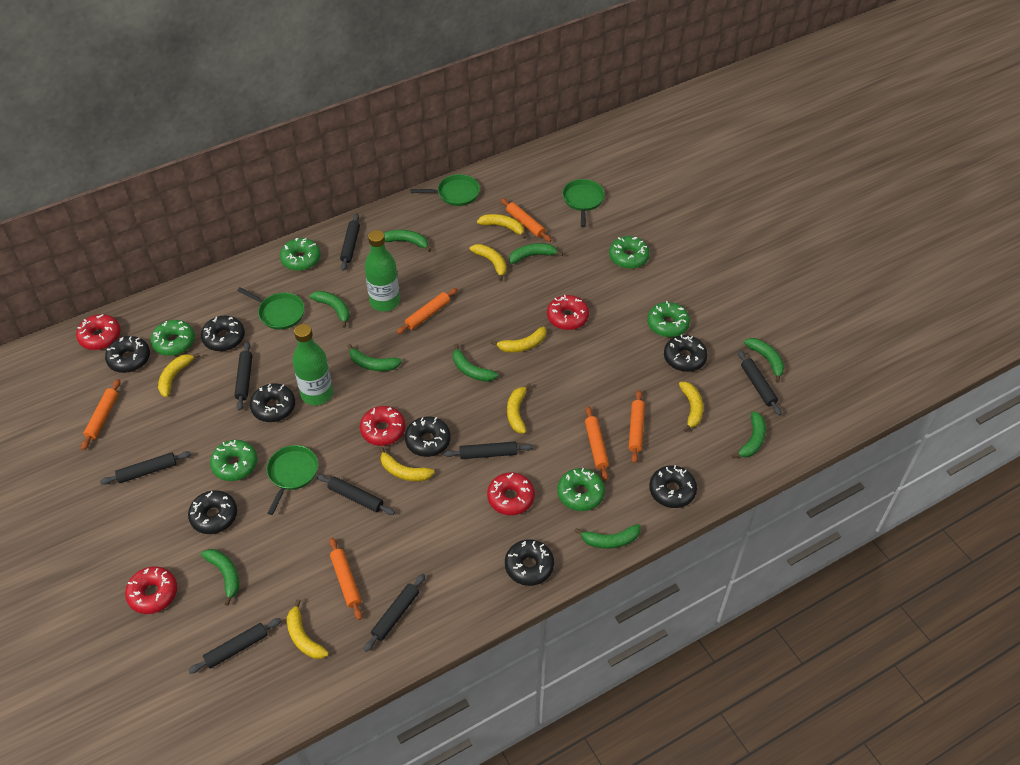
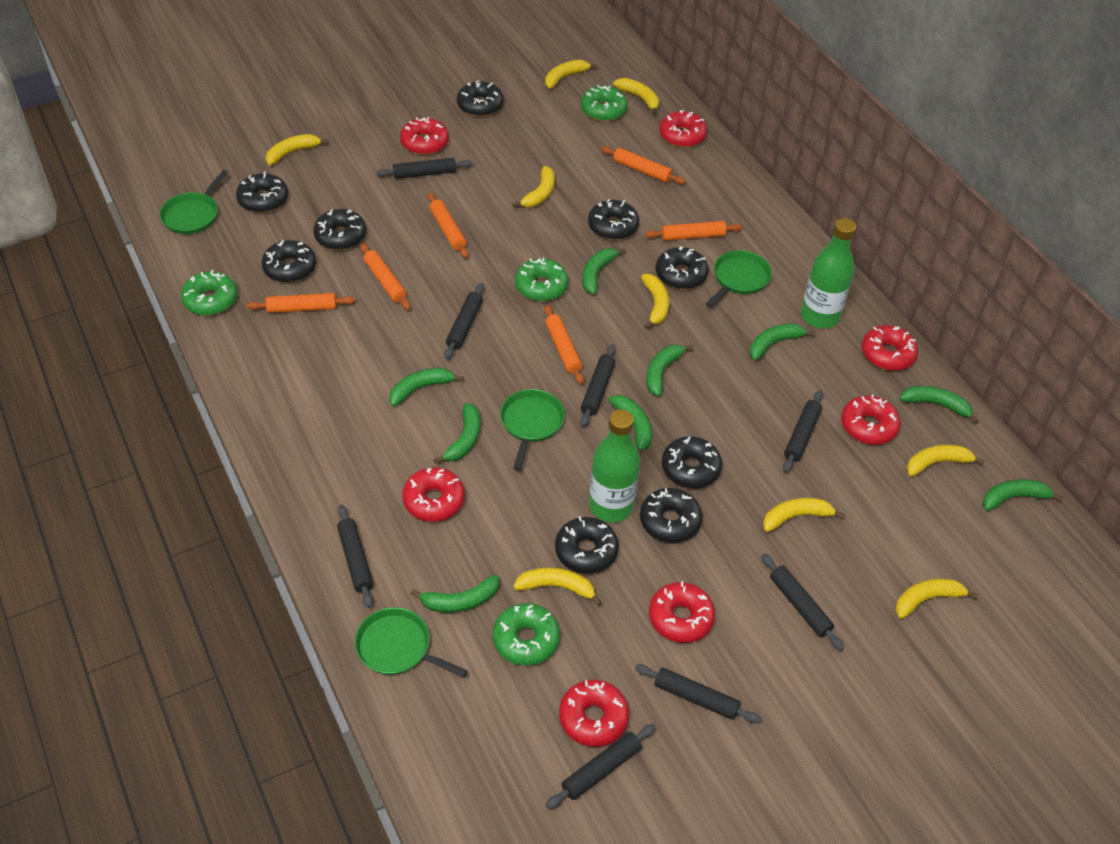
black donut: 8 -> 9
green donut: 6 -> 4
red donut: 5 -> 7
yellow banana: 8 -> 9

